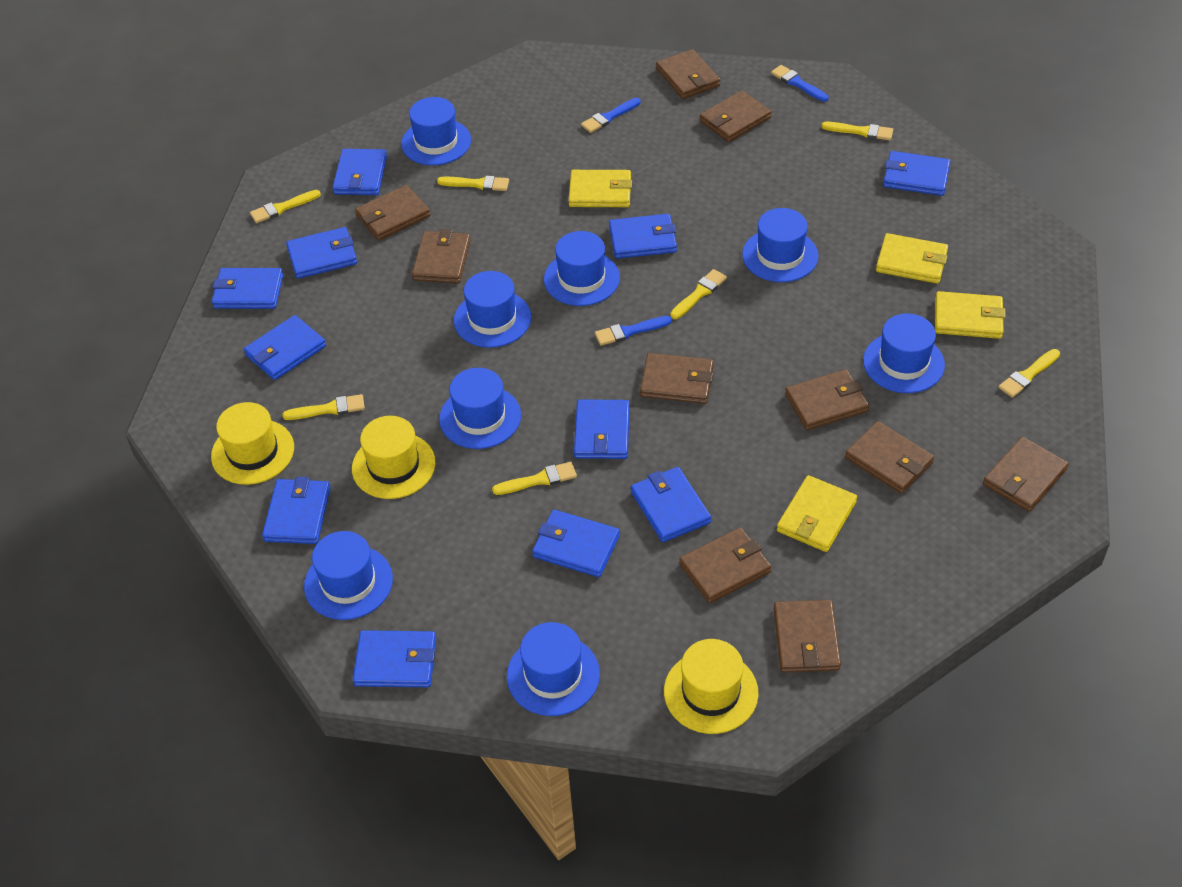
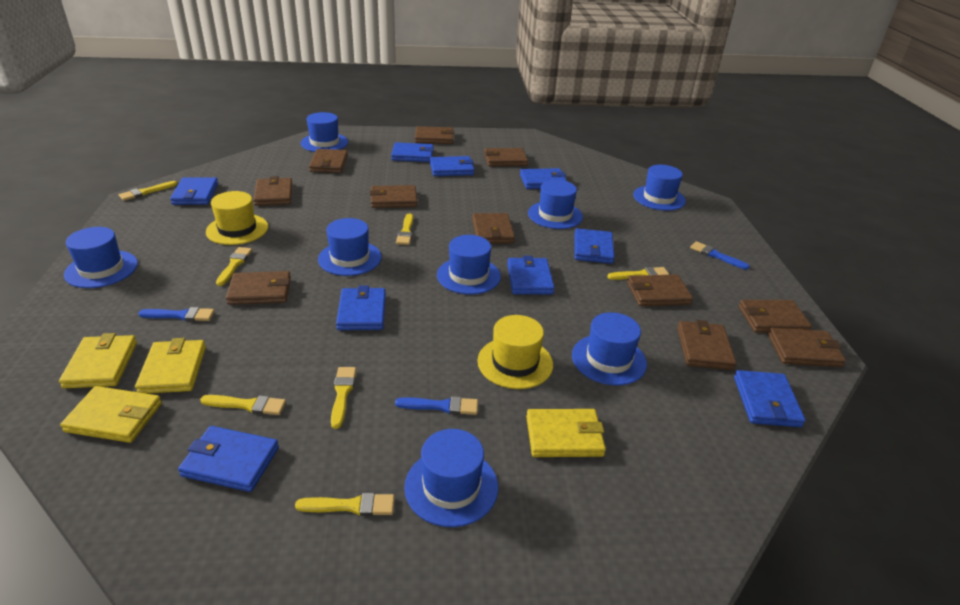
blue wallet: 11 -> 9
brown wallet: 10 -> 11
yellow hat: 3 -> 2

